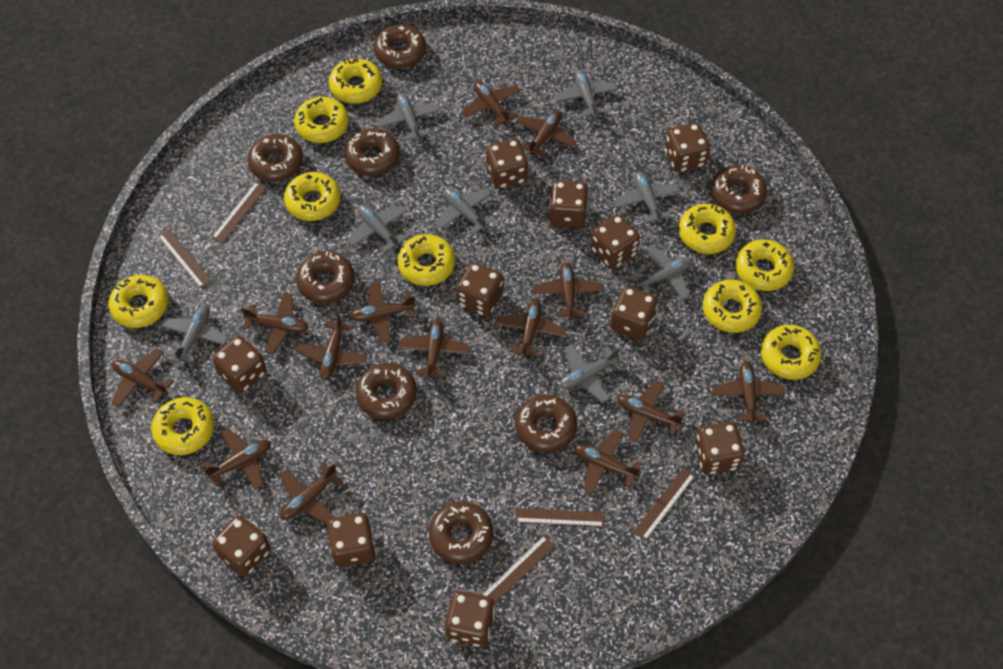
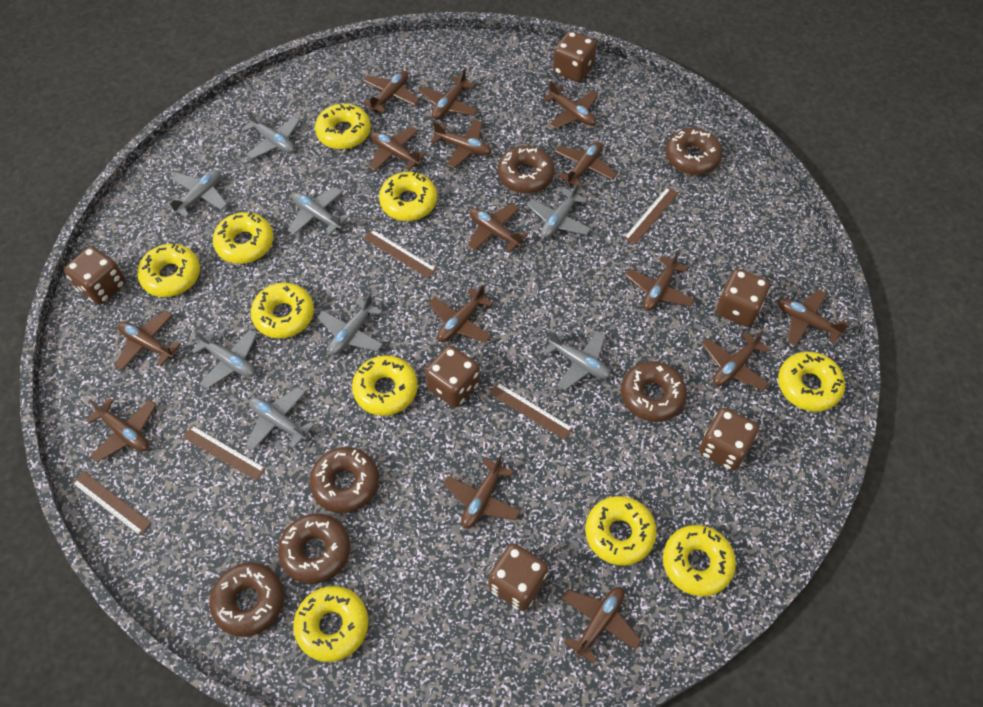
brown dice: 11 -> 6
brown donut: 8 -> 6
brown plane: 14 -> 15

